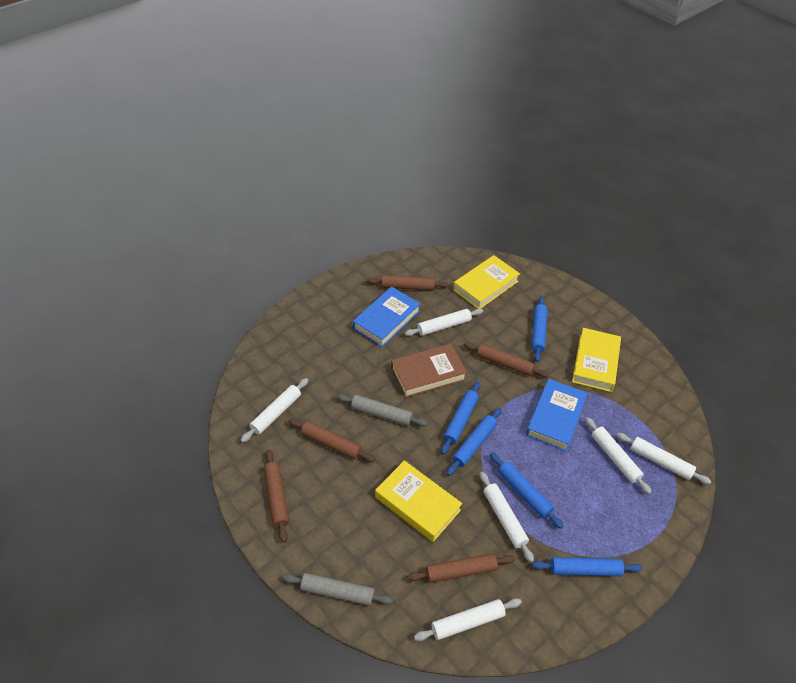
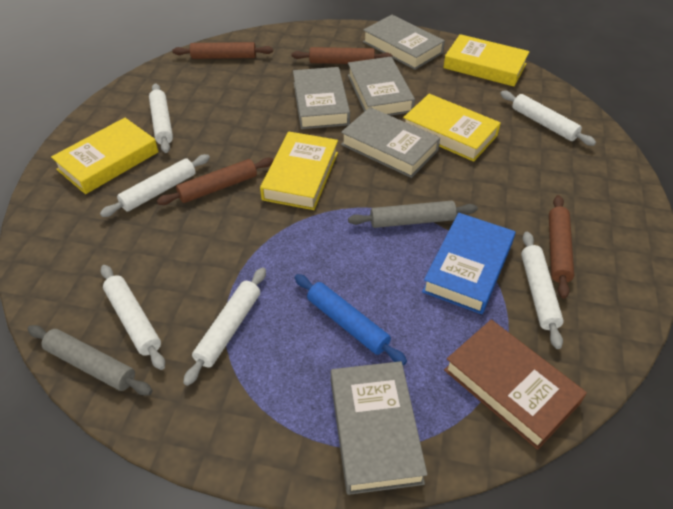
blue book: 2 -> 1
blue rolling pin: 5 -> 1
brown rolling pin: 5 -> 4
grey book: 0 -> 5
yellow book: 3 -> 4

